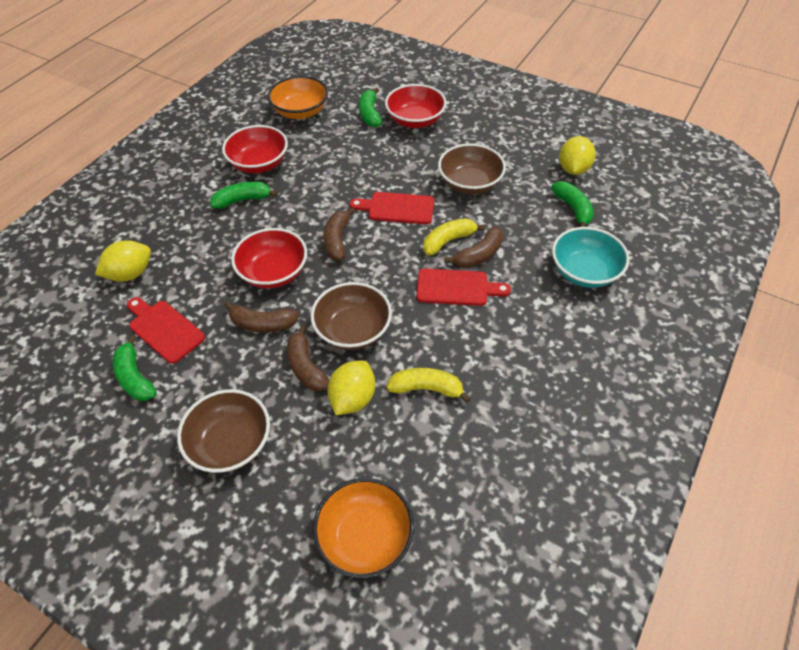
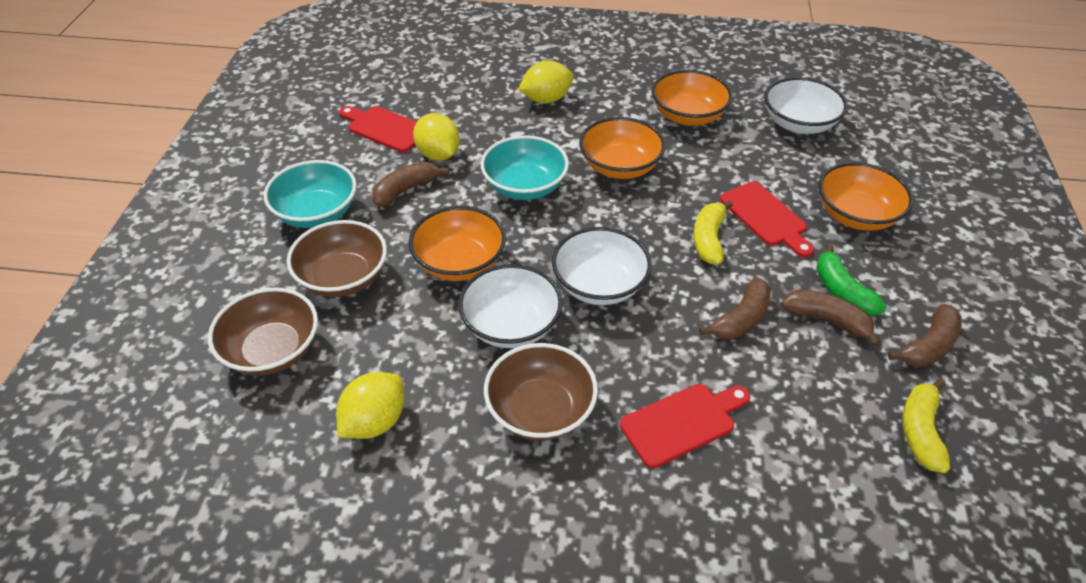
green banana: 4 -> 1
orange bowl: 2 -> 4
red bowl: 3 -> 0
turquoise bowl: 1 -> 2
white bowl: 0 -> 3

